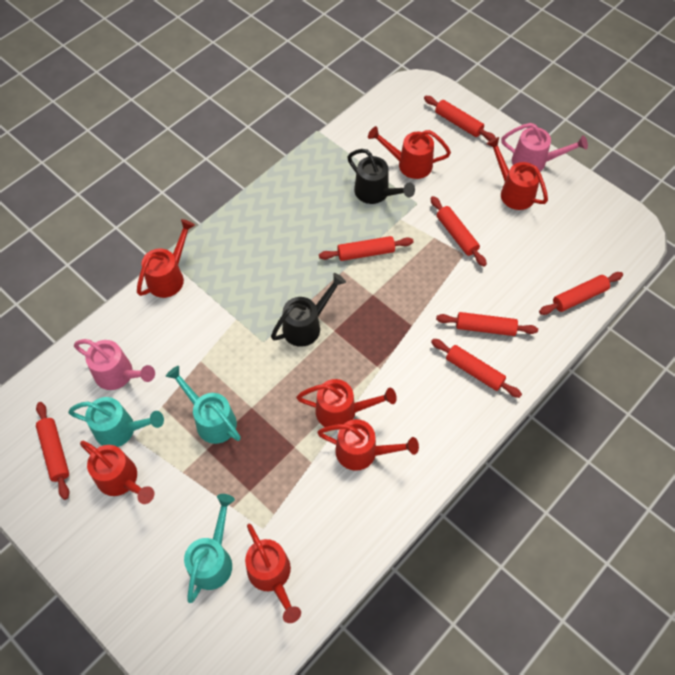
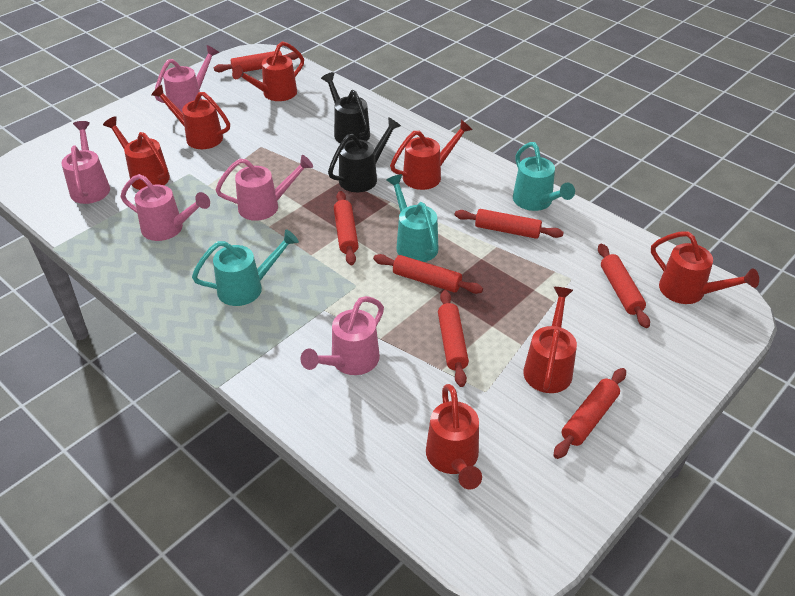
pink watering can: 2 -> 5

